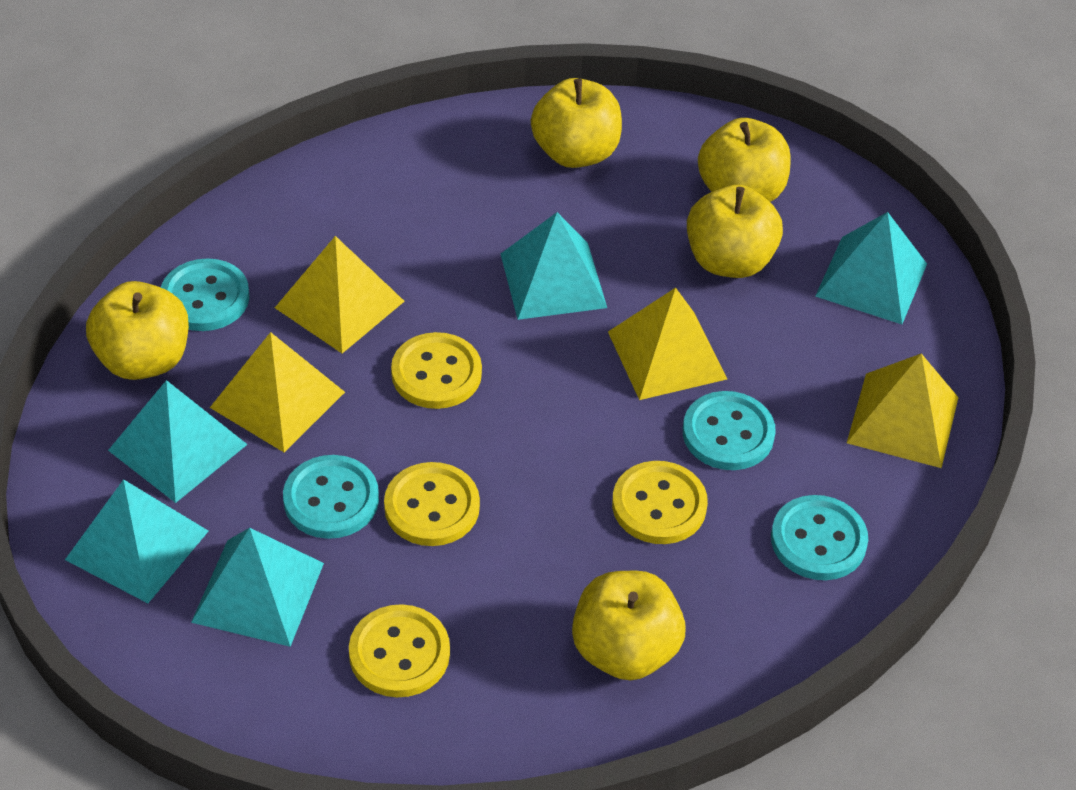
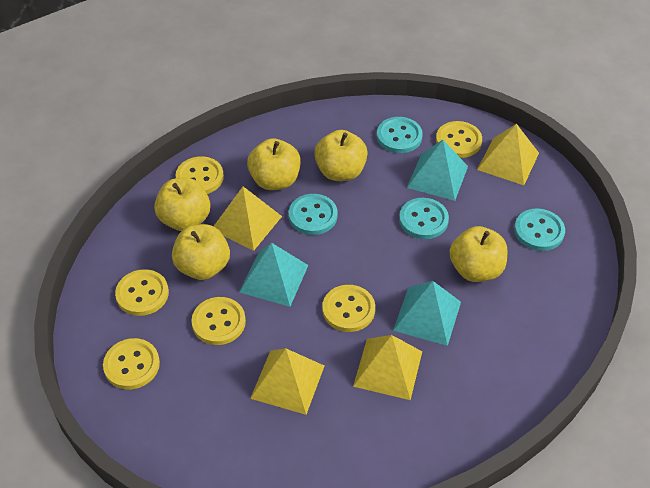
turquoise pyramid: 5 -> 3
yellow button: 4 -> 6

